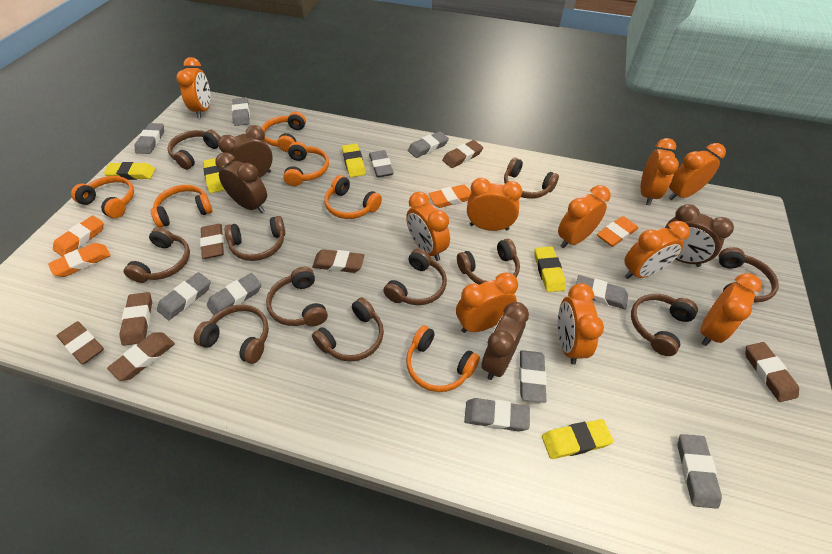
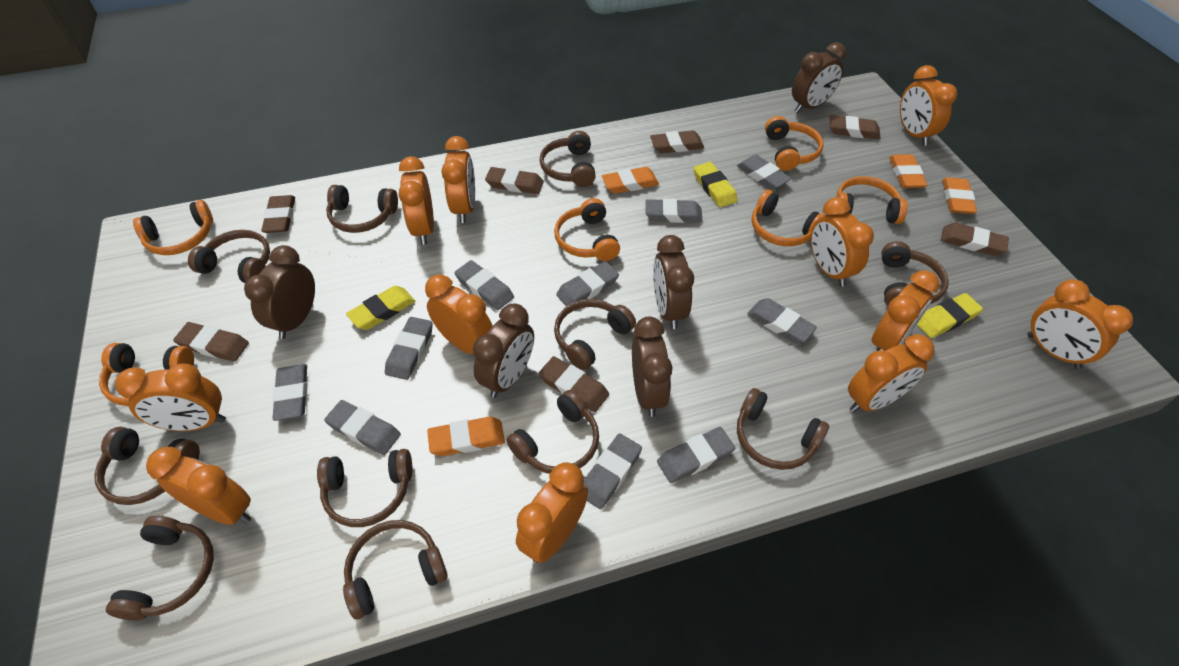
brown clock: 4 -> 5
orange clock: 10 -> 11
yellow eraser: 5 -> 3

